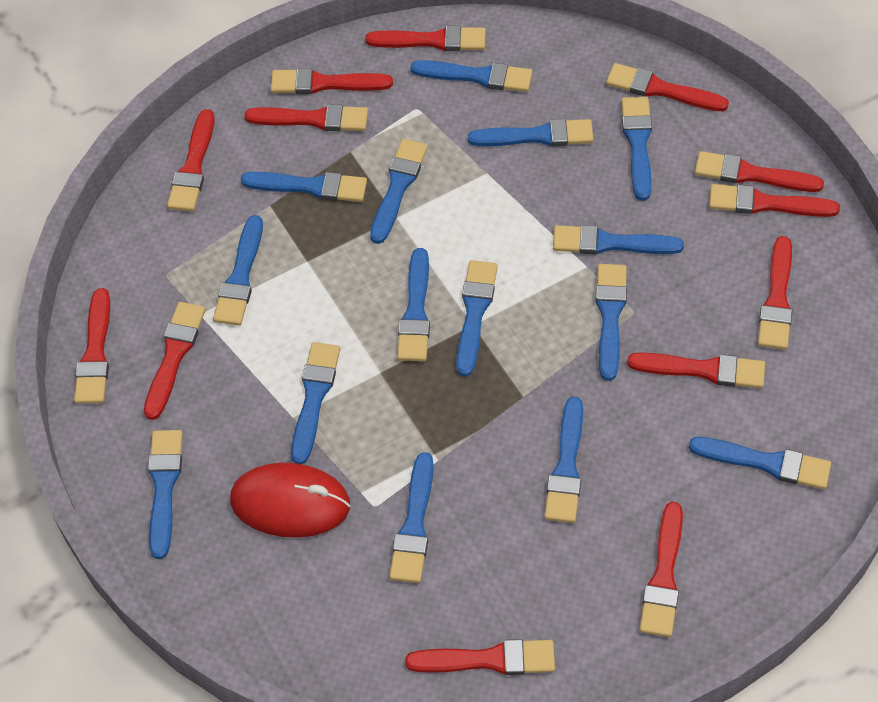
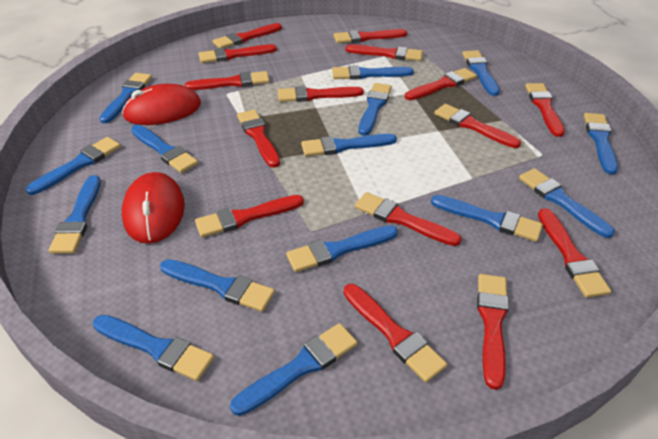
red brush: 13 -> 15
red mouse: 1 -> 2

